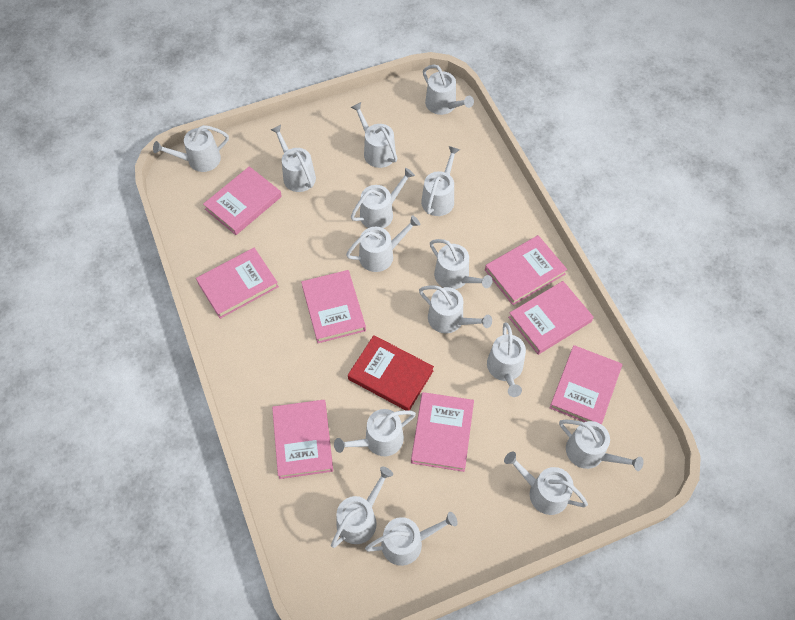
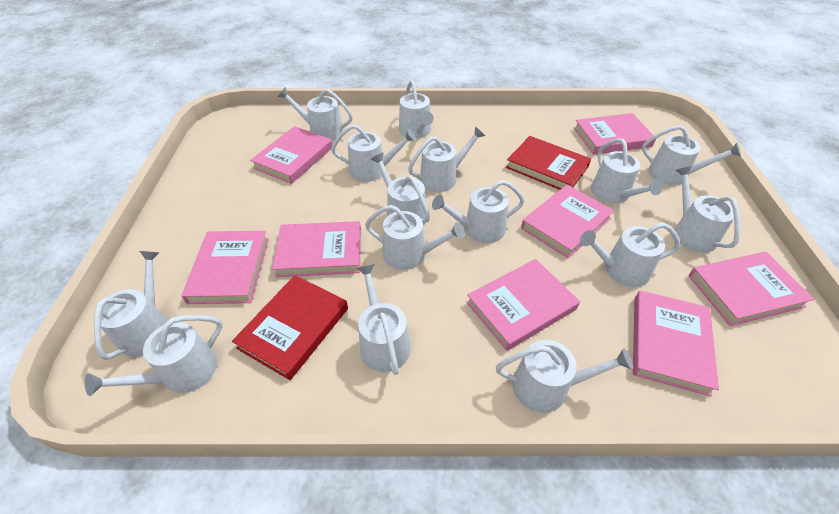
red book: 1 -> 2

